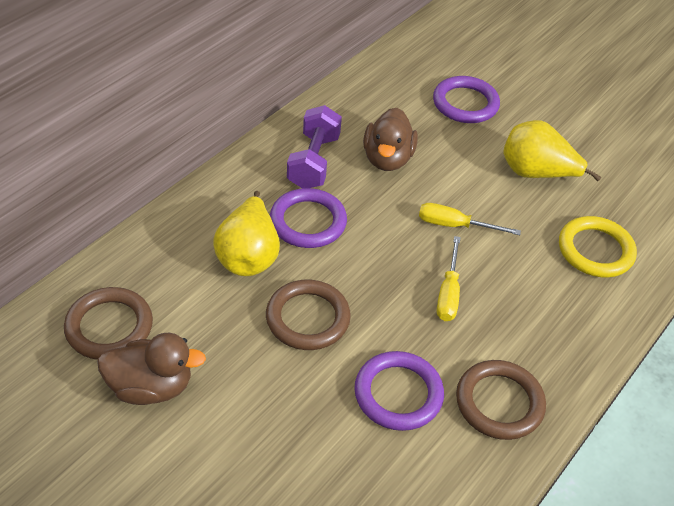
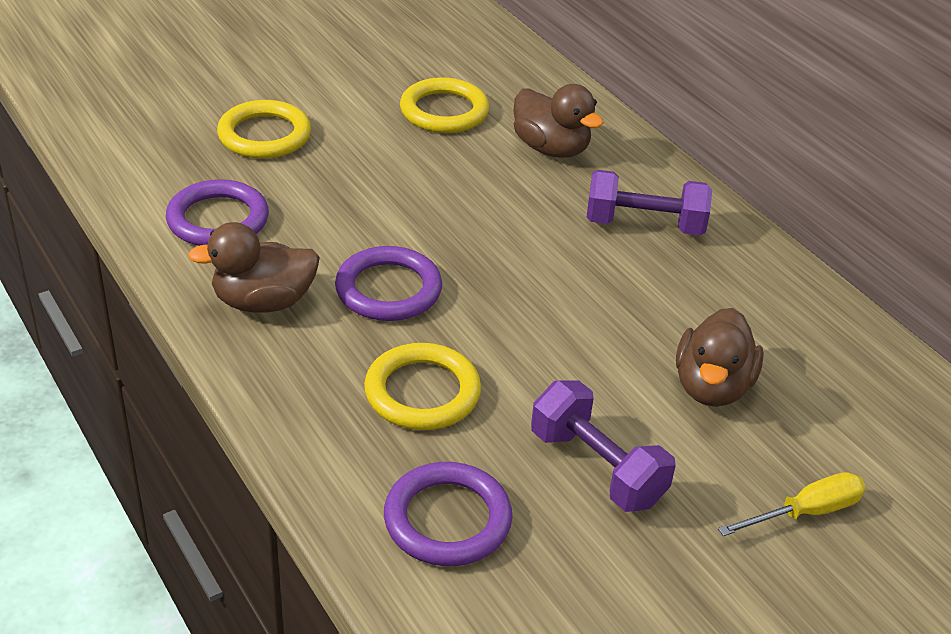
brown duck: 2 -> 3
brown ring: 3 -> 0
purple dumbbell: 1 -> 2
yellow pear: 2 -> 0
yellow ring: 1 -> 3
yellow screwdriver: 2 -> 1

